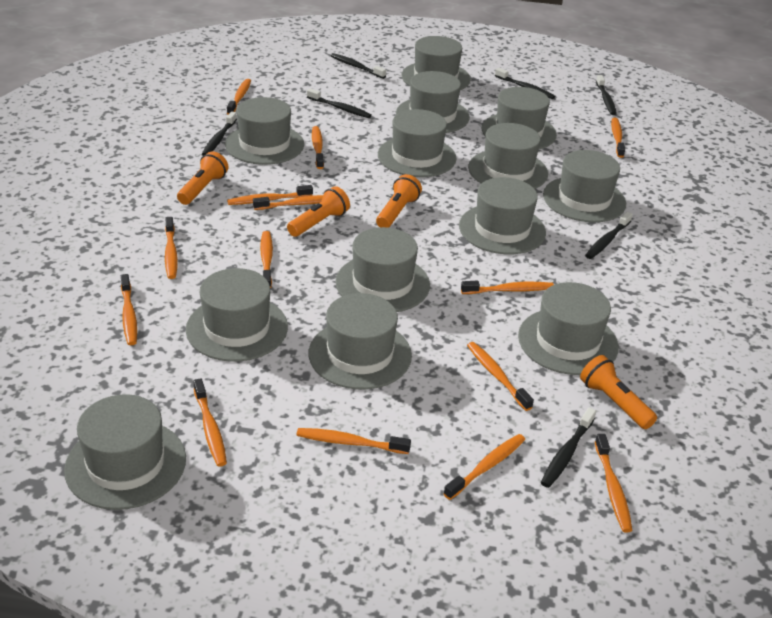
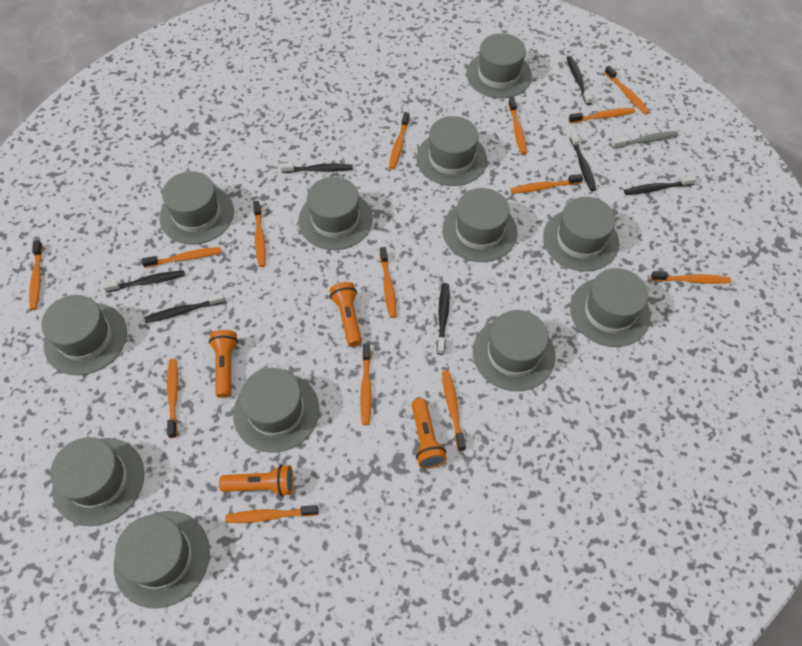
grey hat: 13 -> 12
grey toothbrush: 0 -> 1

